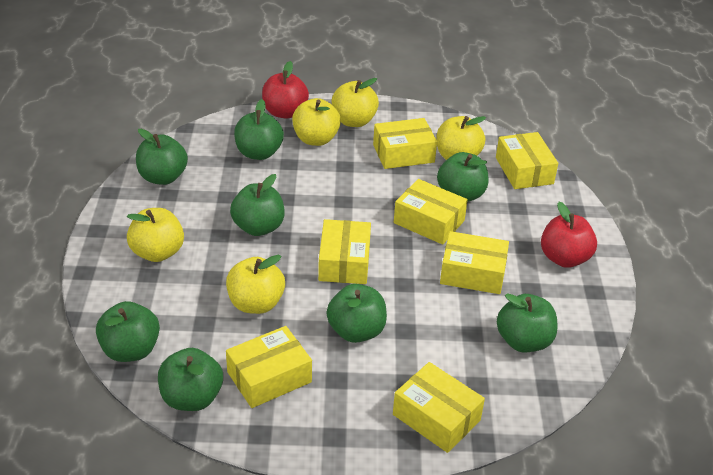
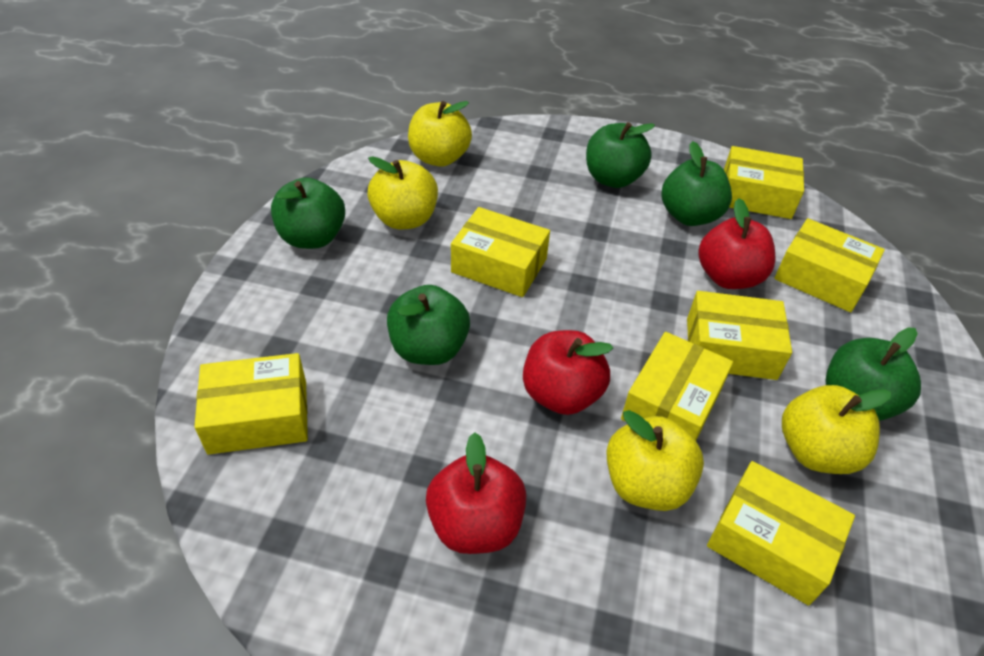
green apple: 8 -> 5
red apple: 2 -> 3
yellow apple: 5 -> 4

